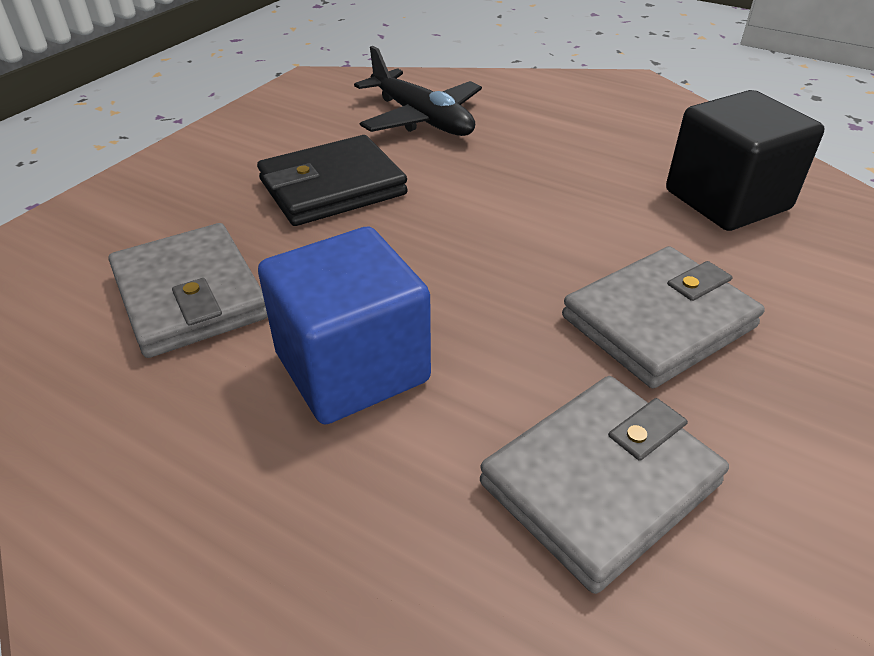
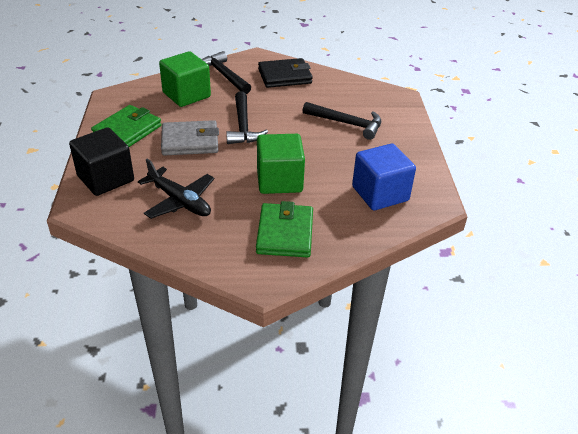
black hammer: 0 -> 3
green cube: 0 -> 2
green wallet: 0 -> 2
grey wallet: 3 -> 1

